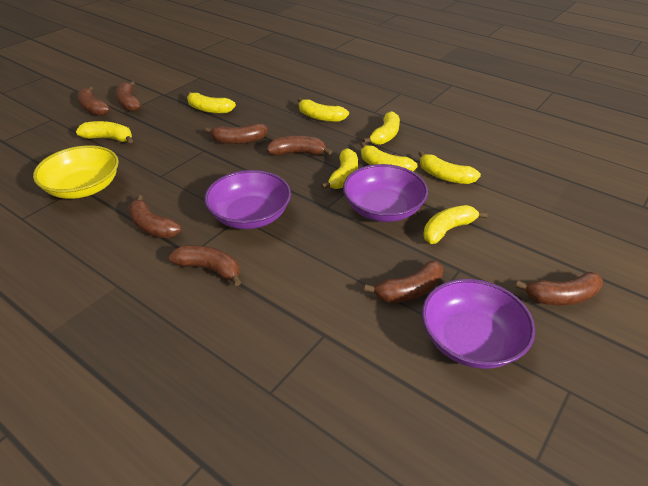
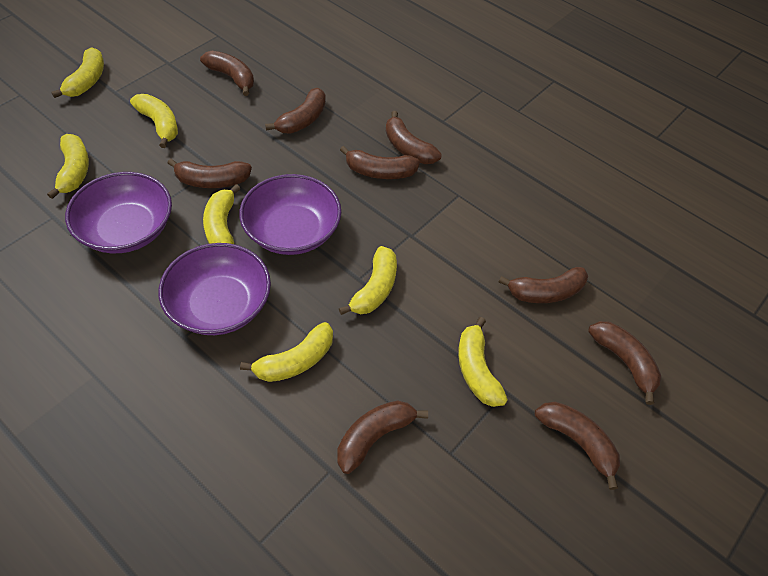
brown banana: 8 -> 9
yellow banana: 8 -> 7
yellow bowl: 1 -> 0

